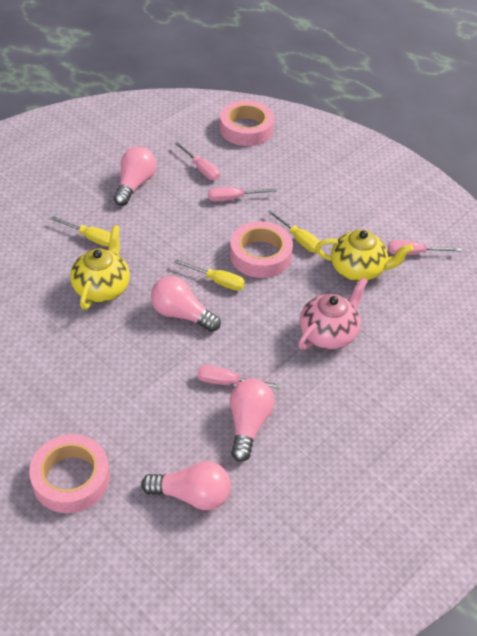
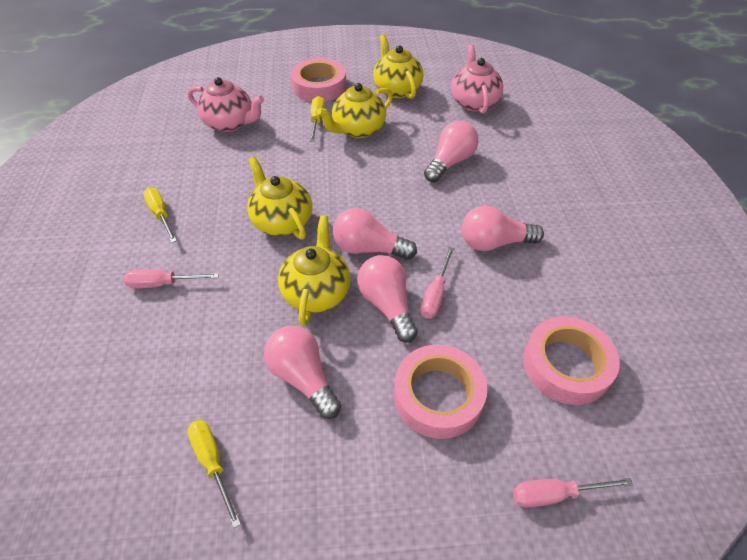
pink light bulb: 4 -> 5
pink screwdriver: 4 -> 3
pink teapot: 1 -> 2
yellow teapot: 2 -> 4

